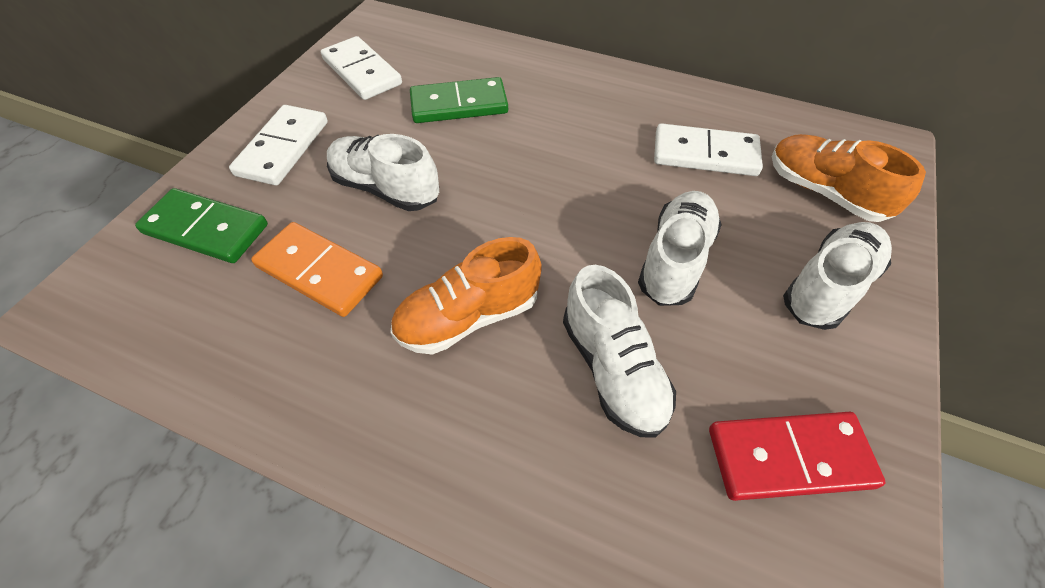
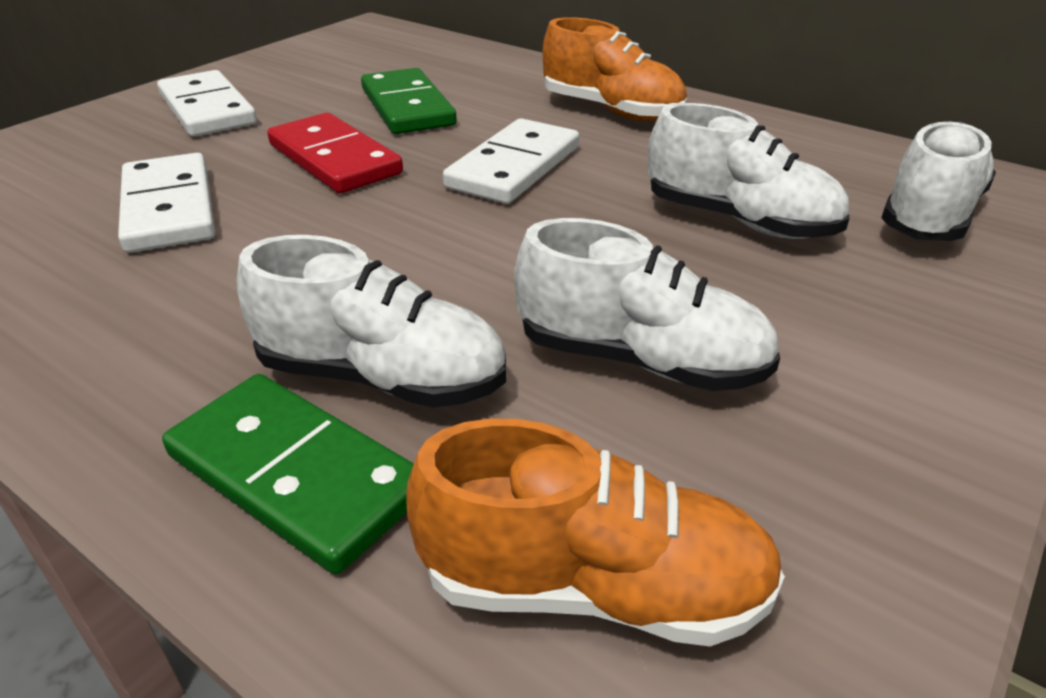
orange domino: 1 -> 0

